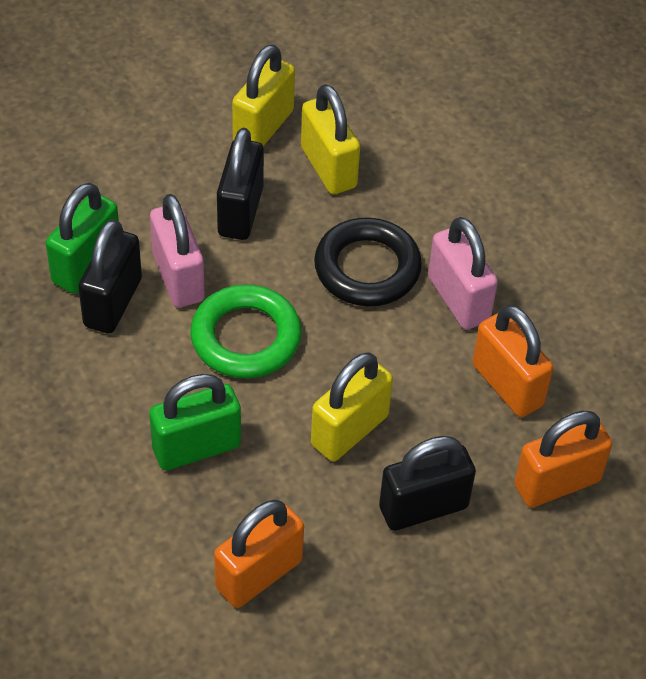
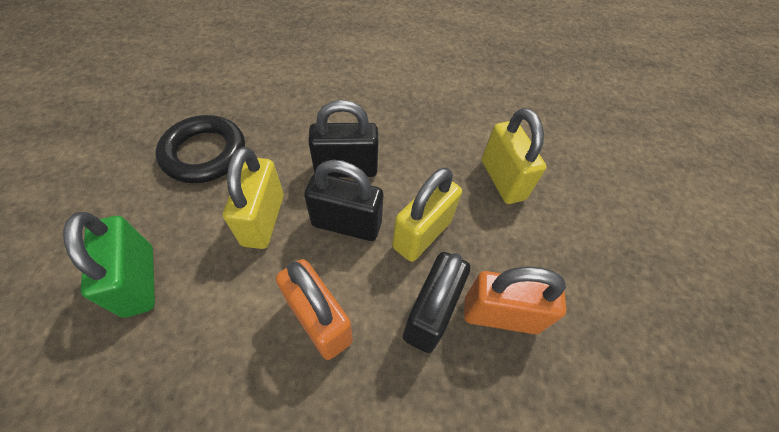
green padlock: 2 -> 1
green ring: 1 -> 0
orange padlock: 3 -> 2
pink padlock: 2 -> 0

